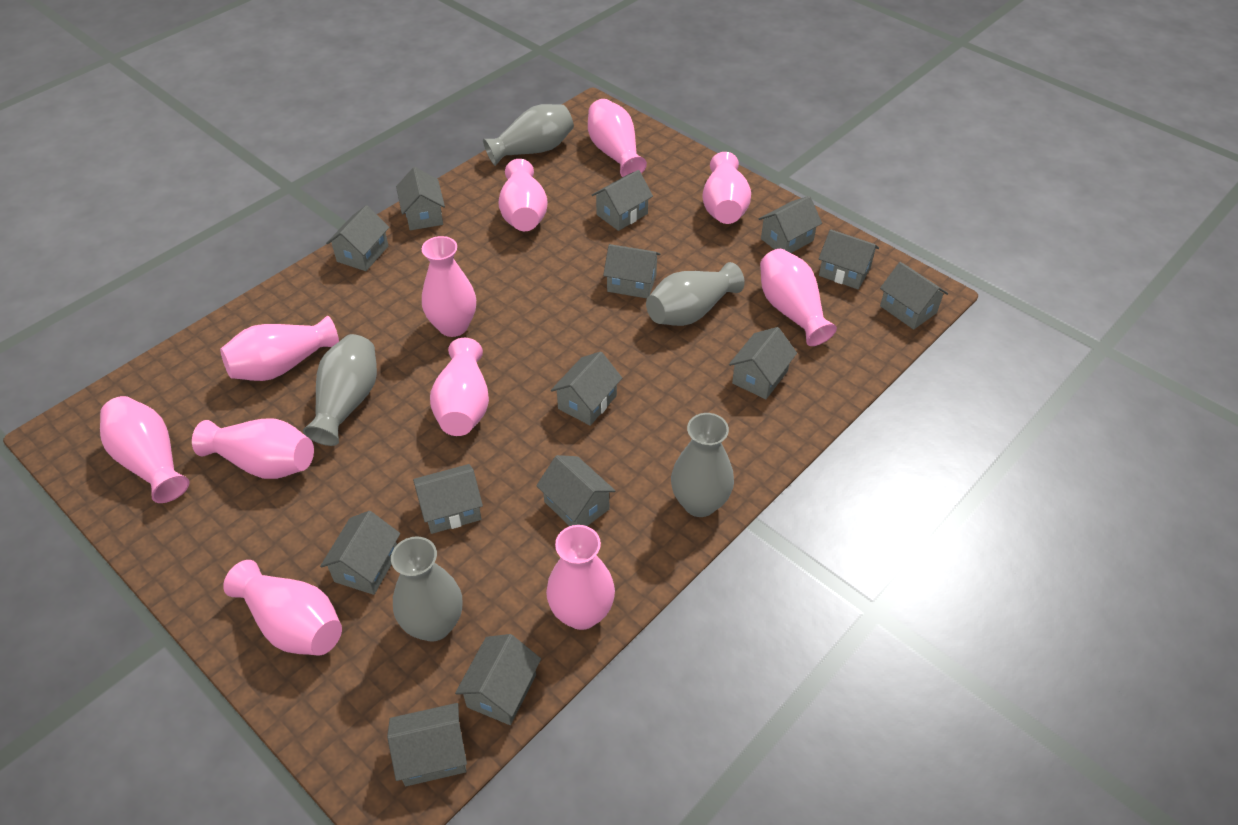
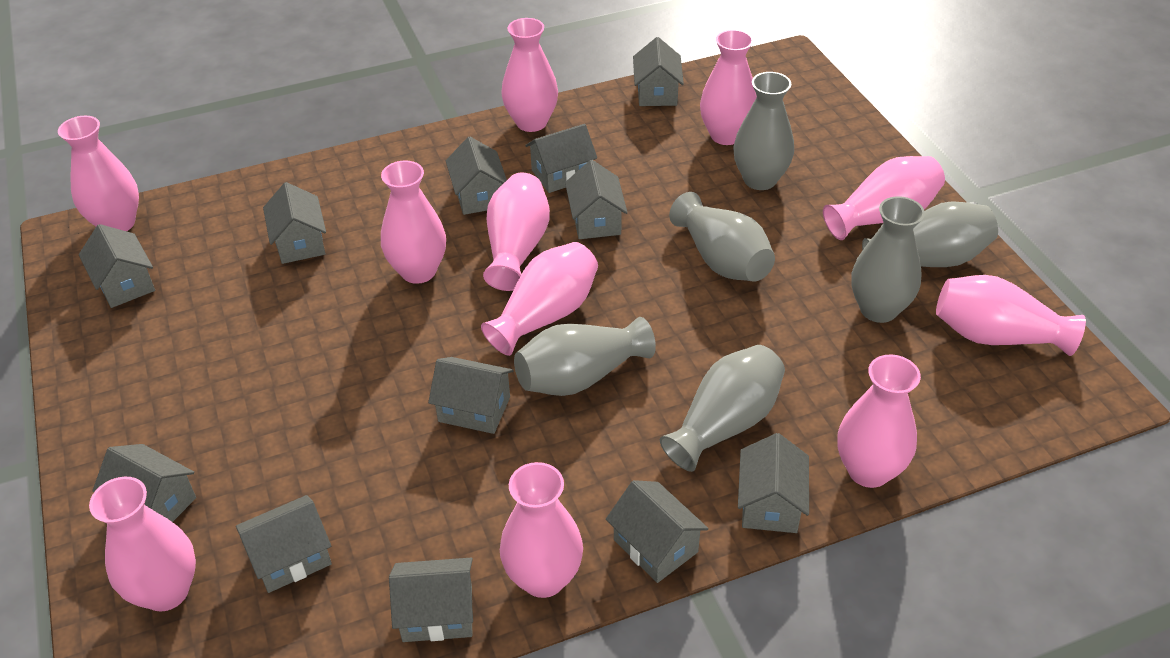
grey house: 14 -> 12
grey vase: 5 -> 6

